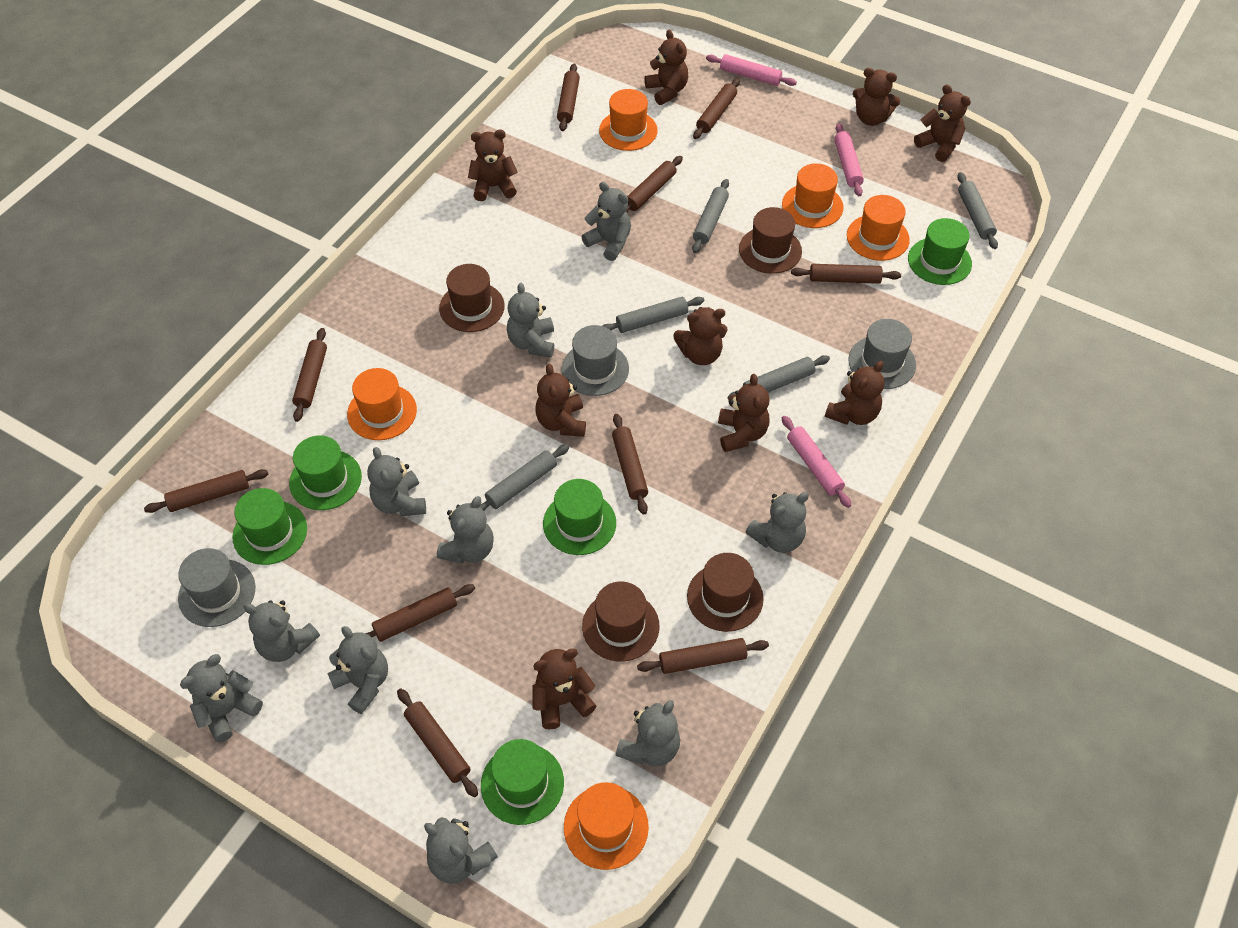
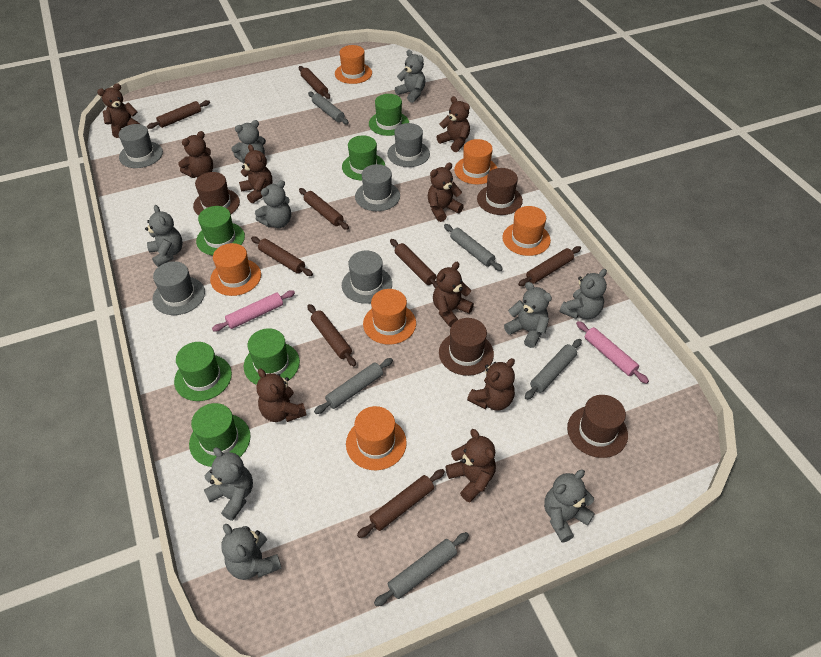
brown rolling pin: 10 -> 8
green hat: 5 -> 6
grey hat: 3 -> 5
grey teddy bear: 10 -> 9
orange hat: 5 -> 6
pink rolling pin: 3 -> 2

